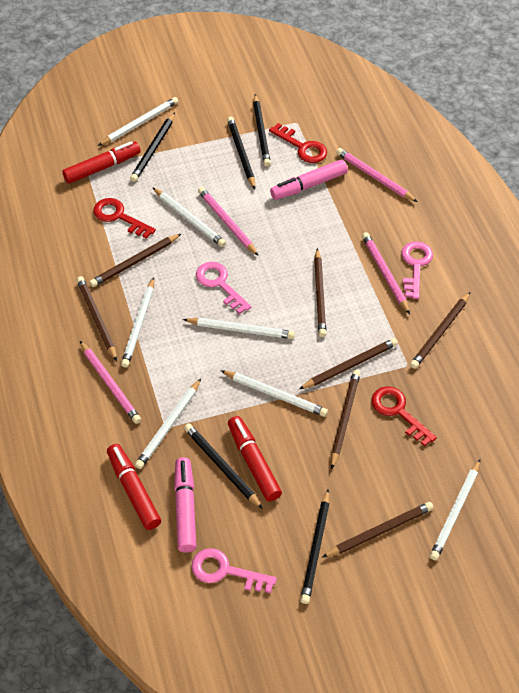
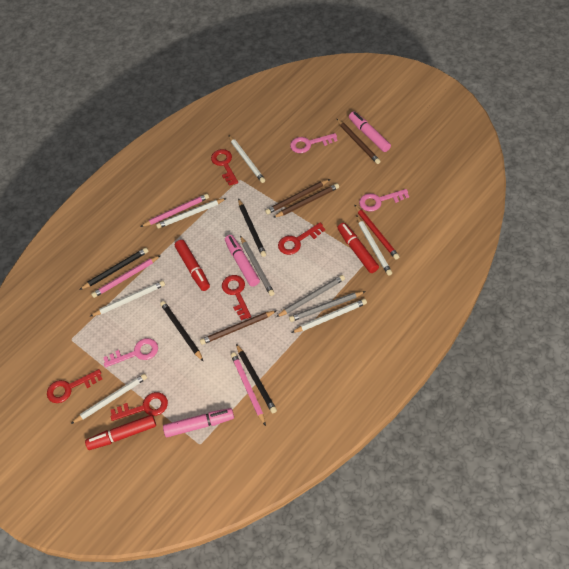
black pencil: 5 -> 4
brown pencil: 7 -> 4
grey pencil: 0 -> 3
pink marker: 2 -> 3
pink pencil: 4 -> 3
red key: 3 -> 5
red pencil: 0 -> 1
white pencil: 7 -> 6

